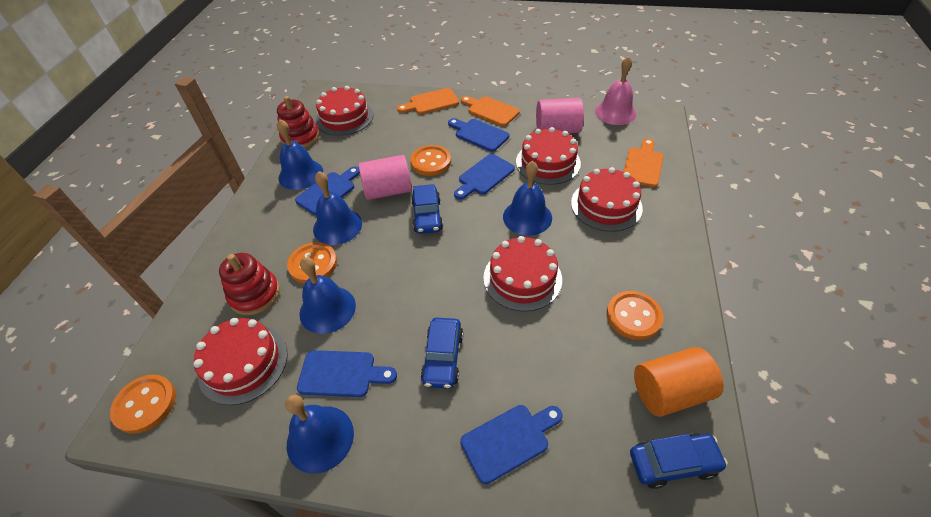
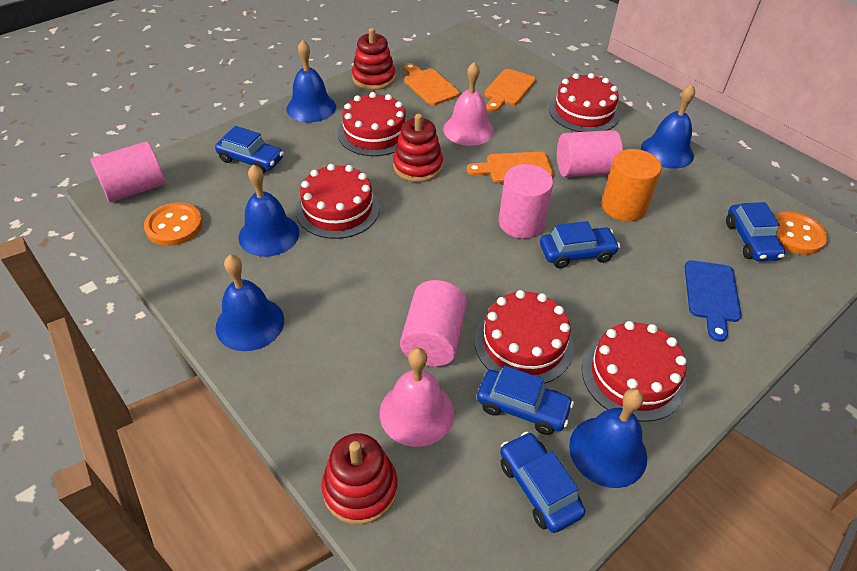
blue car: 3 -> 5
blue cutting board: 5 -> 1
orange button: 4 -> 2
pink bell: 1 -> 2
pink cylinder: 2 -> 4
red stacking toy: 2 -> 3

